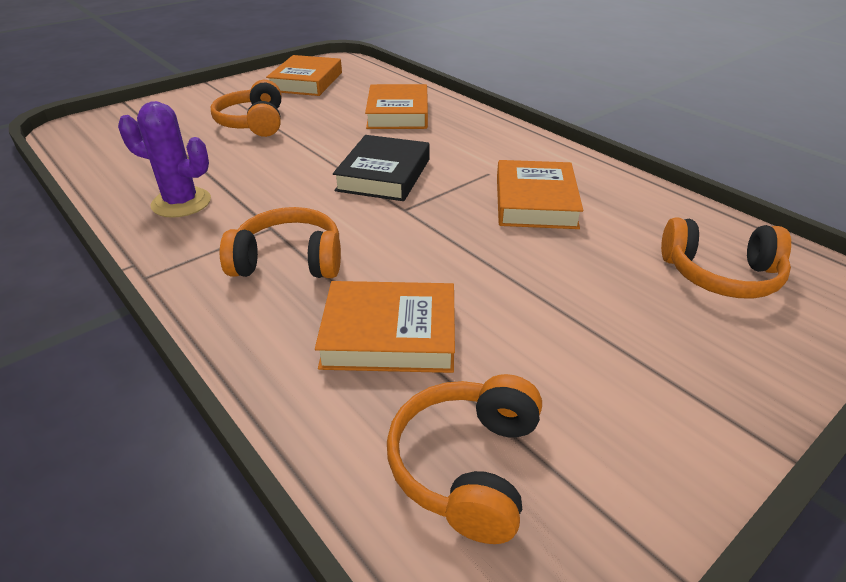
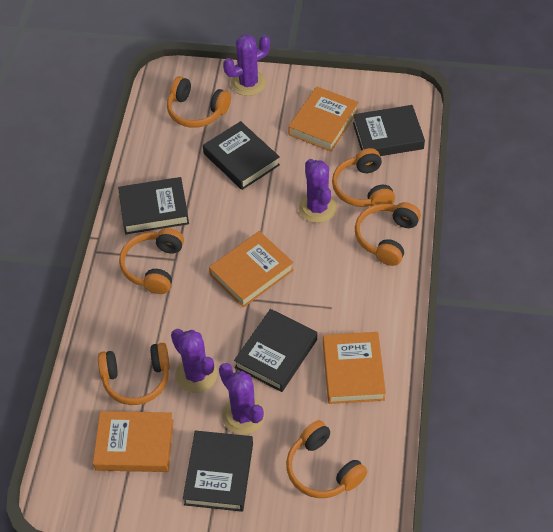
black book: 1 -> 5
orange headphones: 4 -> 6
purple cactus: 1 -> 4

